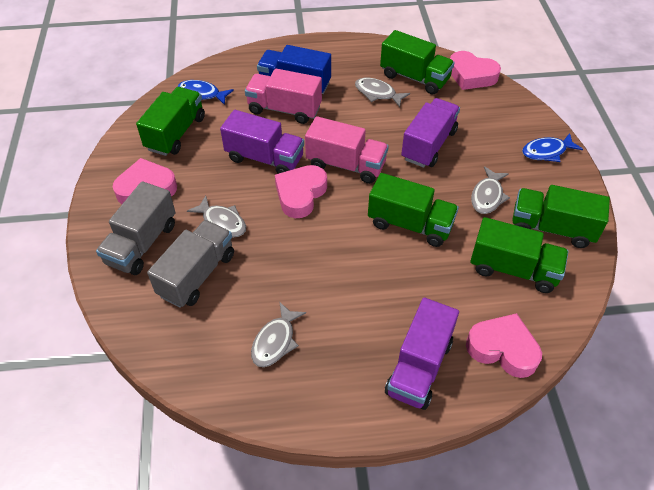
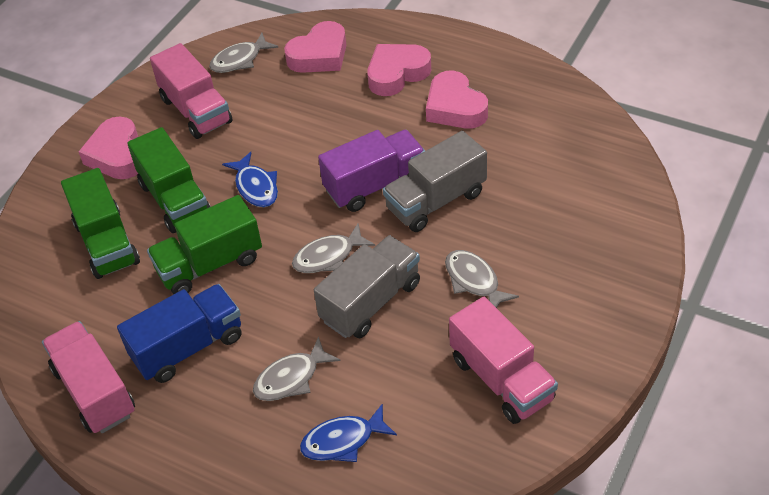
green truck: 5 -> 3
pink truck: 2 -> 3
purple truck: 3 -> 1

